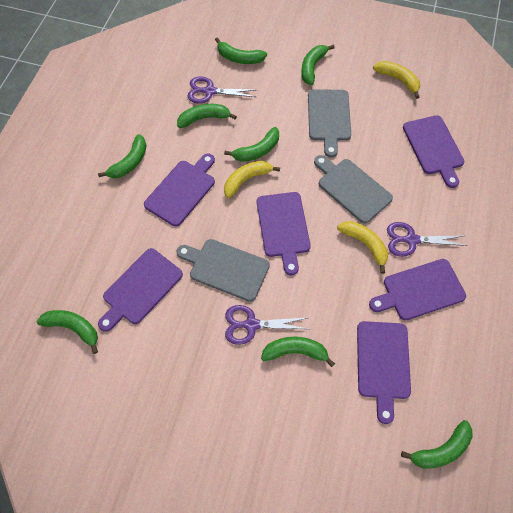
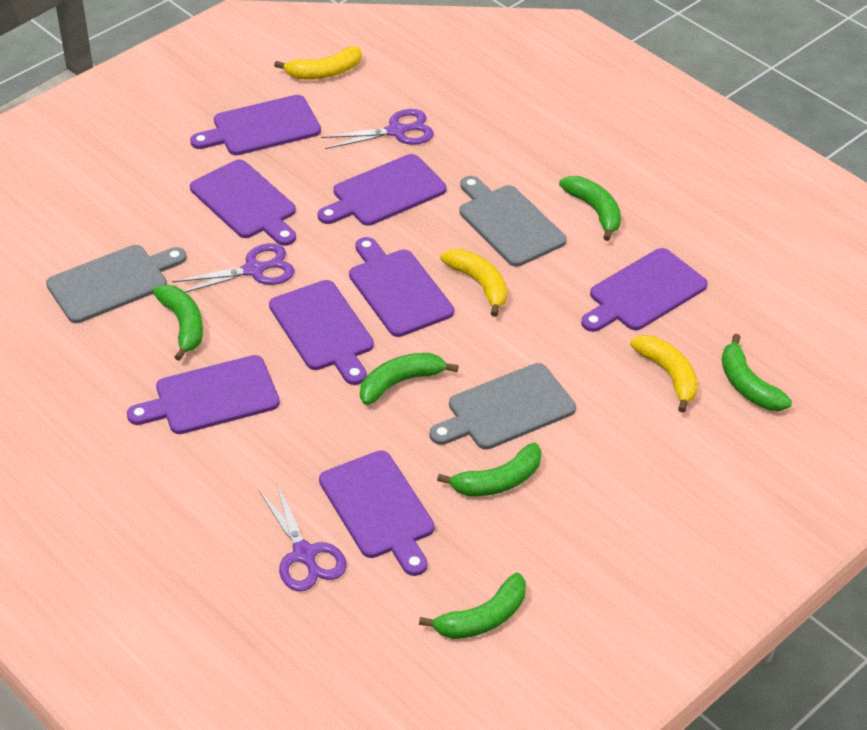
green banana: 8 -> 6
purple cutting board: 6 -> 8

